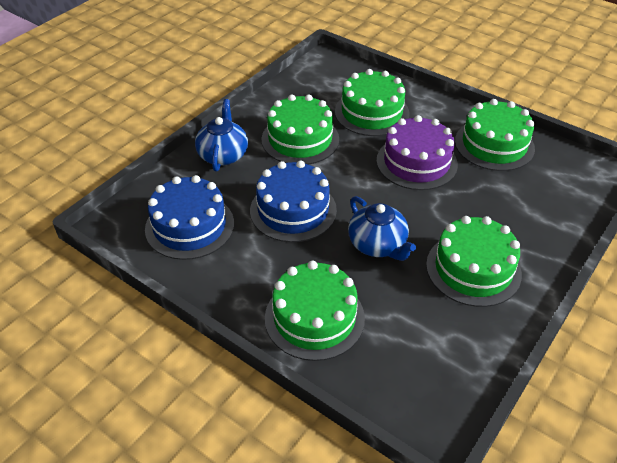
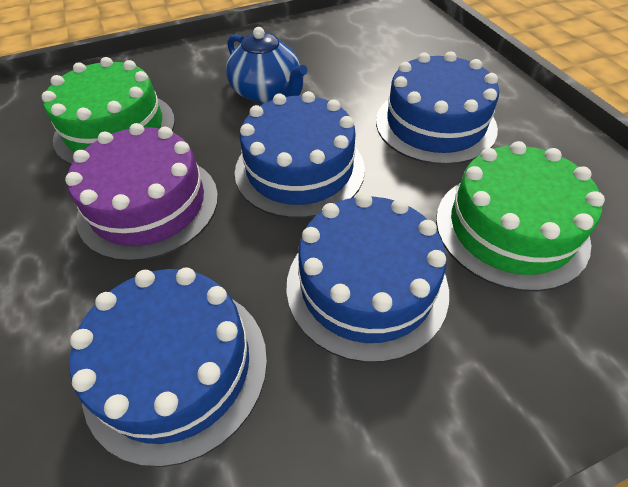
blue cake: 2 -> 4
blue teapot: 2 -> 1
green cake: 5 -> 2

